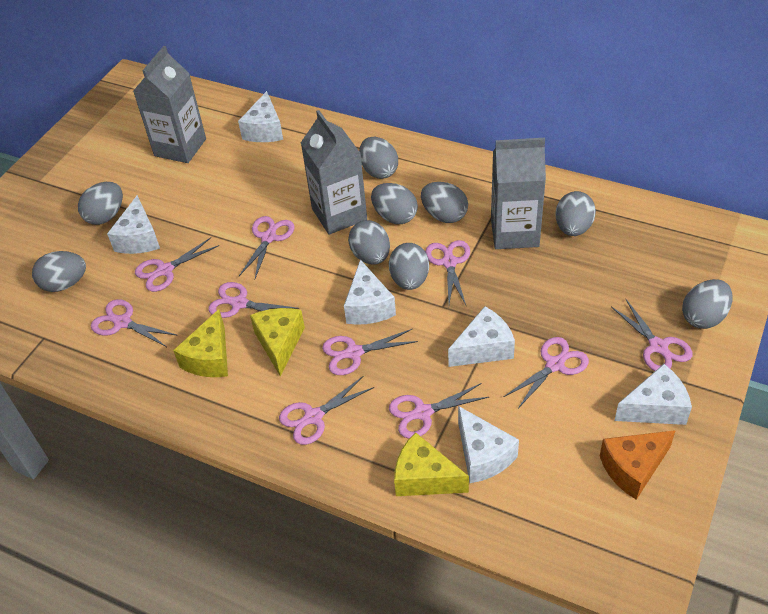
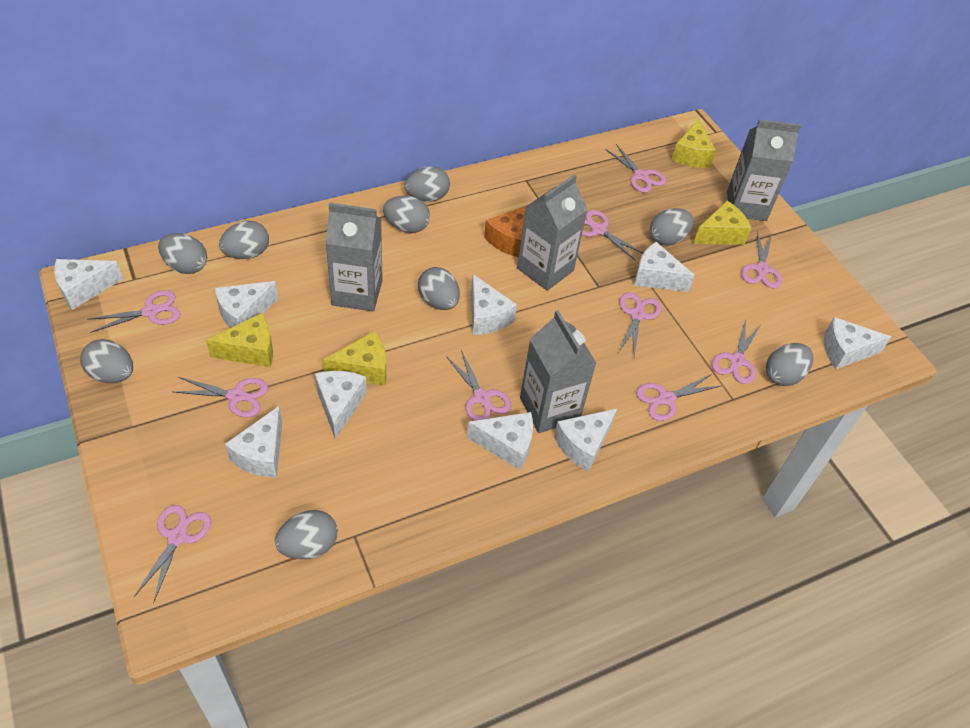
grey carton: 3 -> 4
white cheese: 6 -> 9
yellow cheese: 3 -> 4

